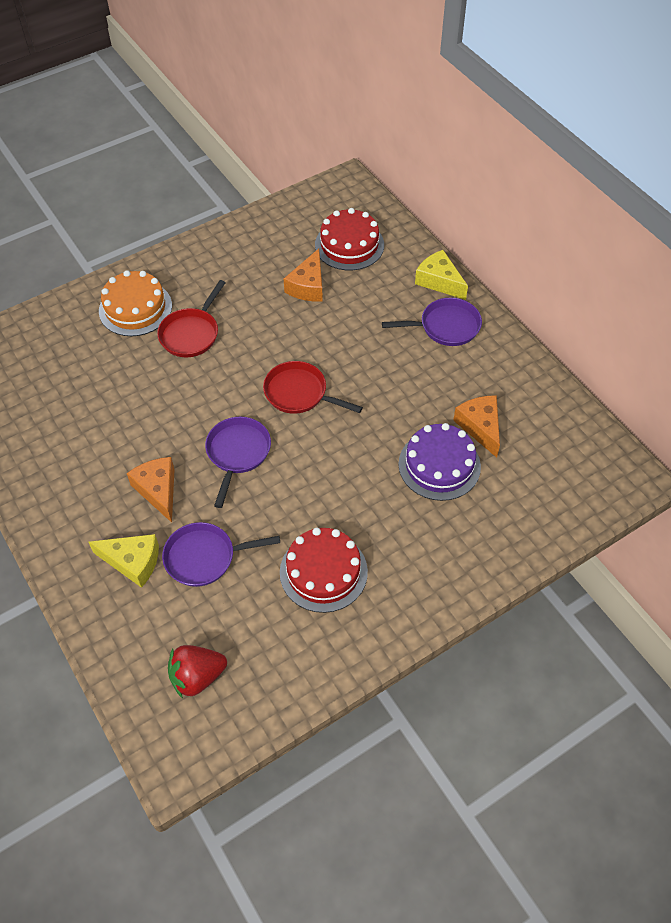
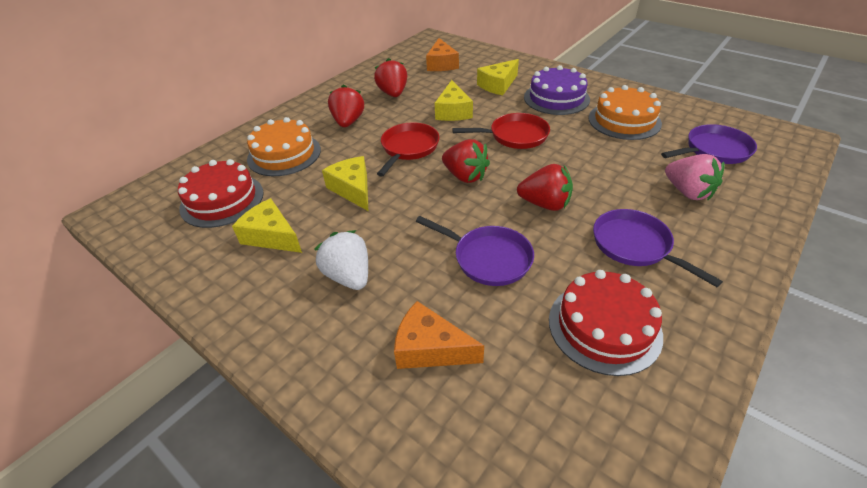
orange cake: 1 -> 2
orange cheese: 3 -> 2
pink strawberry: 0 -> 1
red strawberry: 1 -> 4
white strawberry: 0 -> 1
yellow cheese: 2 -> 4

